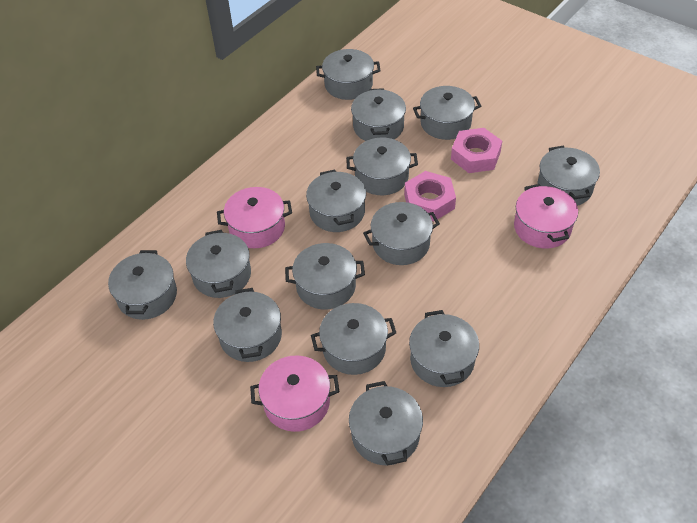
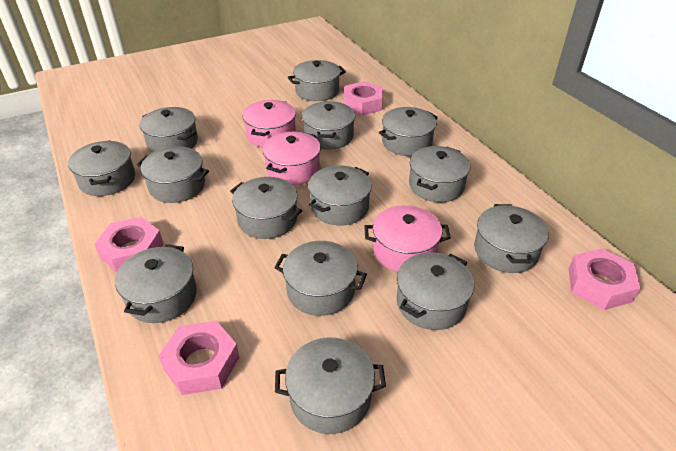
pink nut: 2 -> 4

